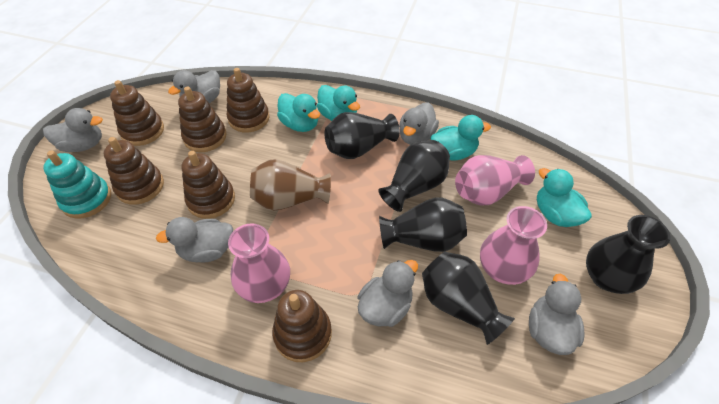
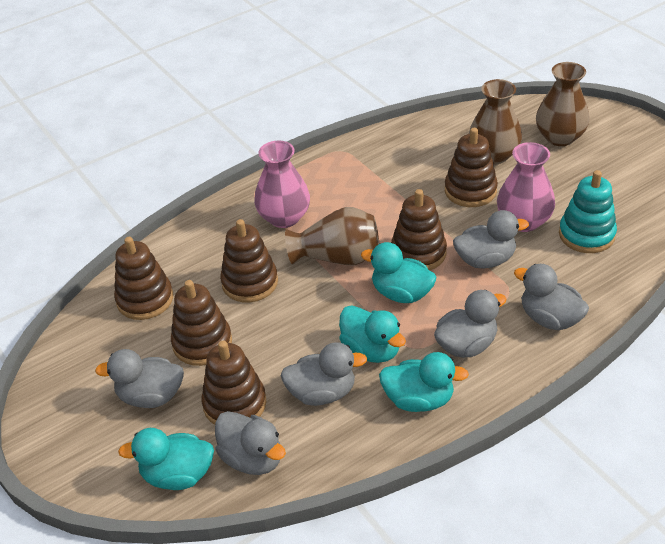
black vase: 5 -> 0
brown vase: 1 -> 3
pink vase: 3 -> 2

